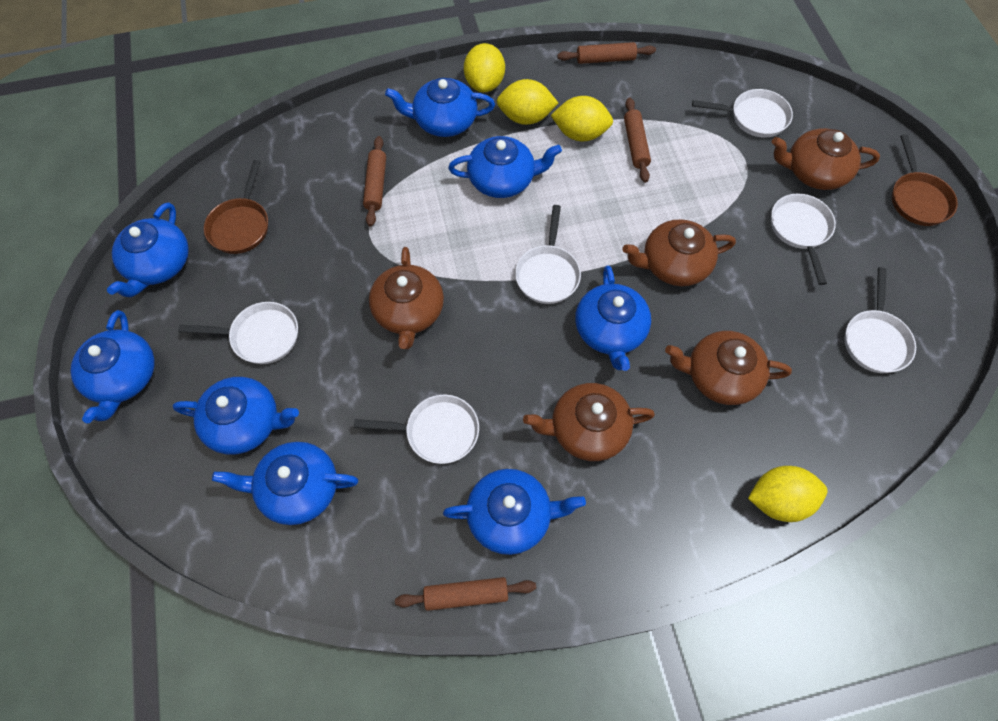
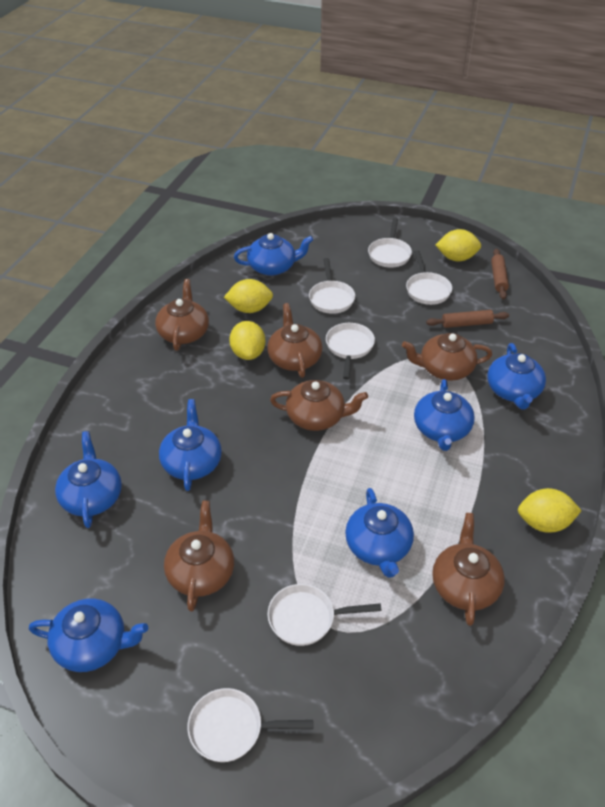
blue teapot: 8 -> 7
brown pan: 2 -> 0
brown rolling pin: 4 -> 2
brown teapot: 5 -> 6

